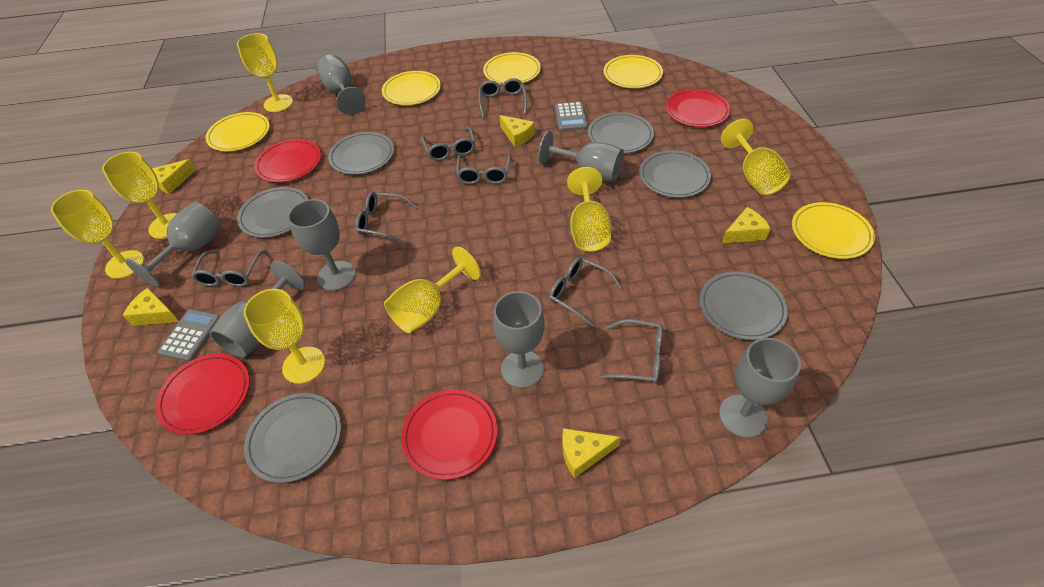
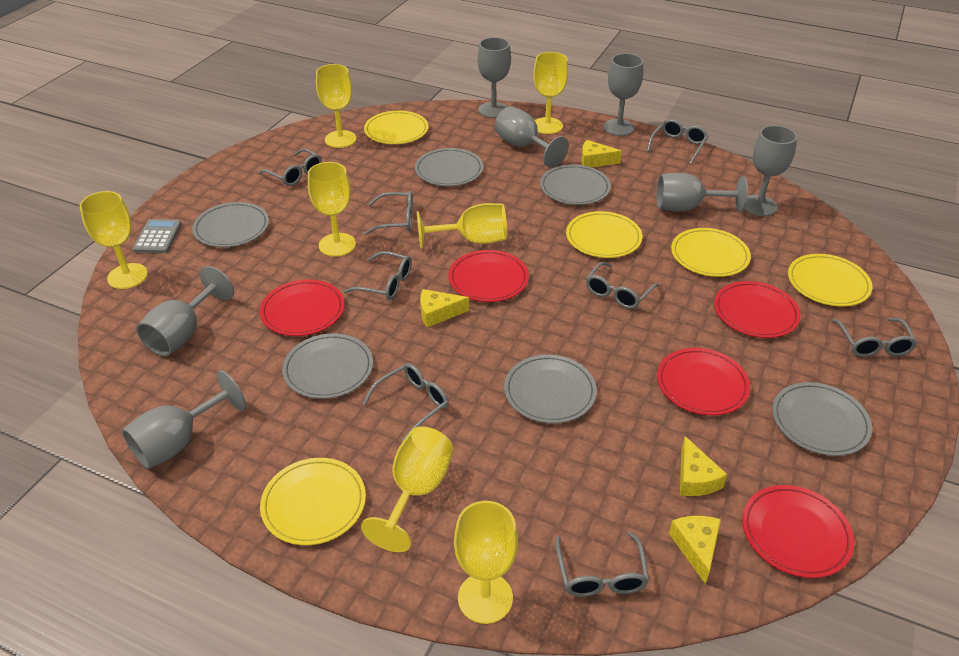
grey calculator: 2 -> 1
grey glasses: 7 -> 8
red plate: 4 -> 5
yellow cheese: 5 -> 4

